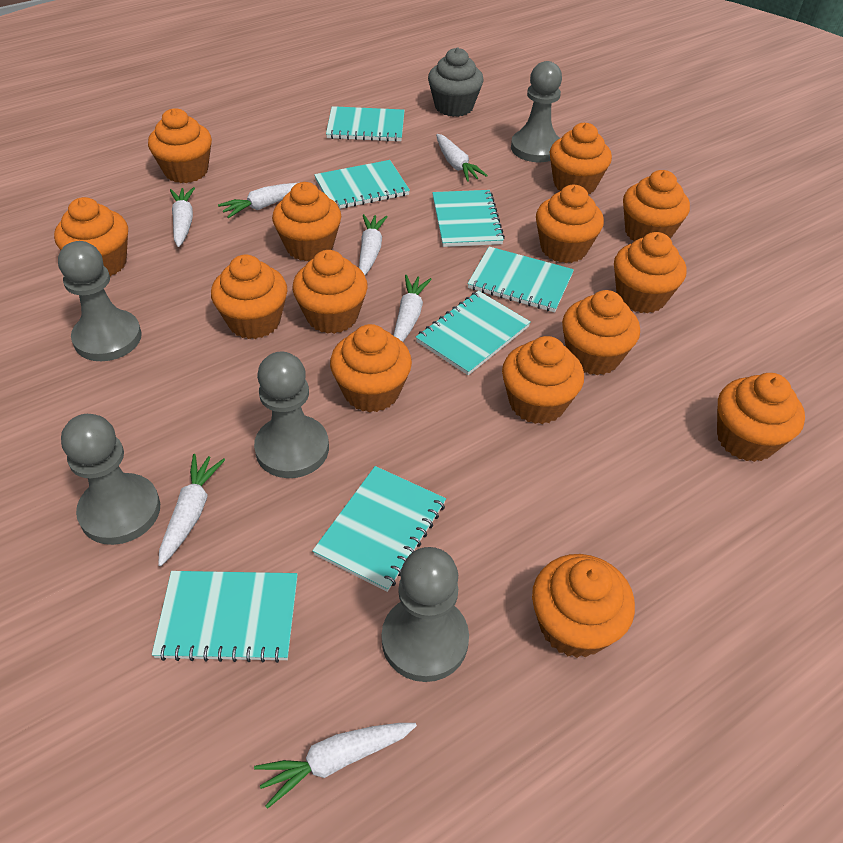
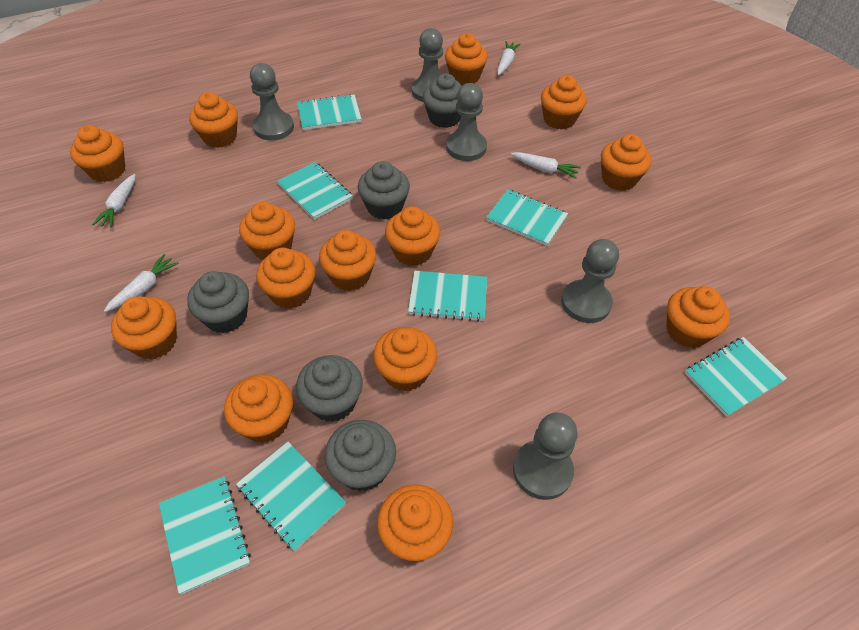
grey cupcake: 1 -> 5
white carrot: 7 -> 4

